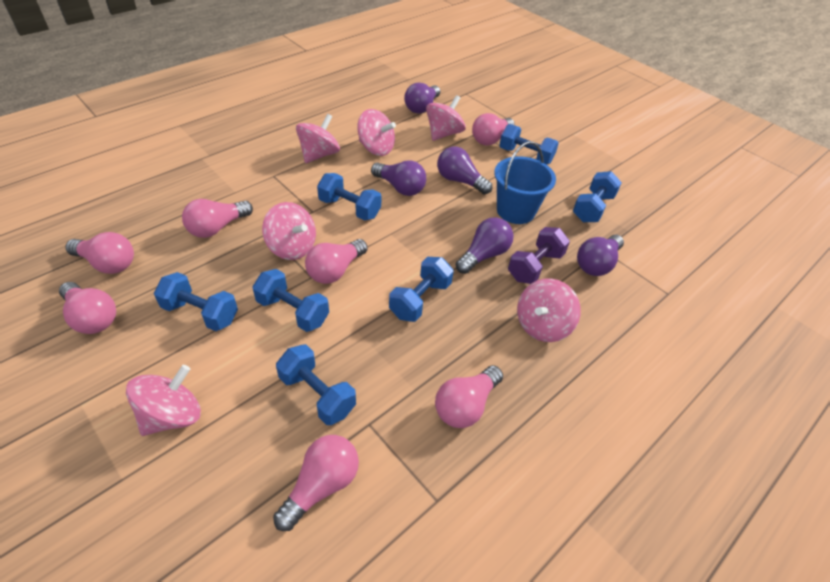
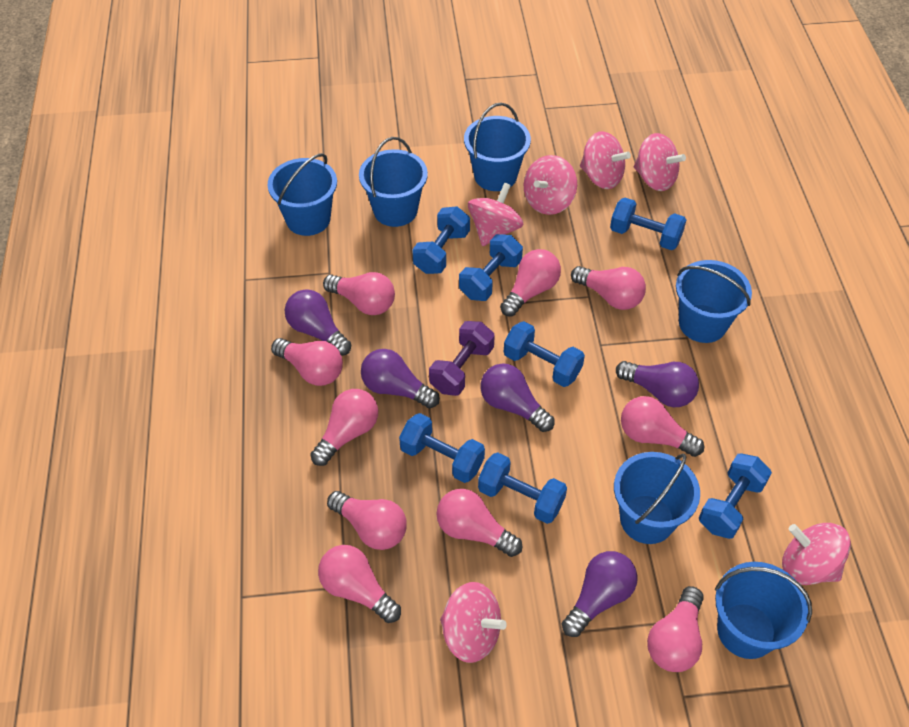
blue bucket: 1 -> 6
pink light bulb: 7 -> 10

